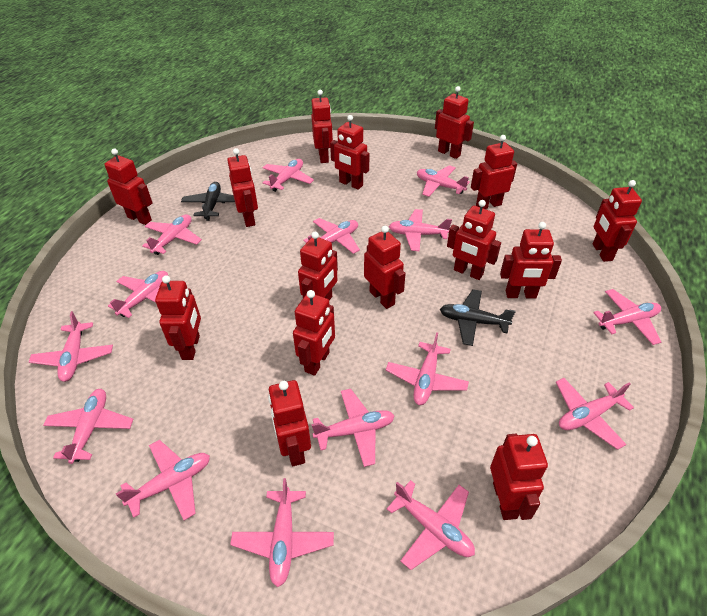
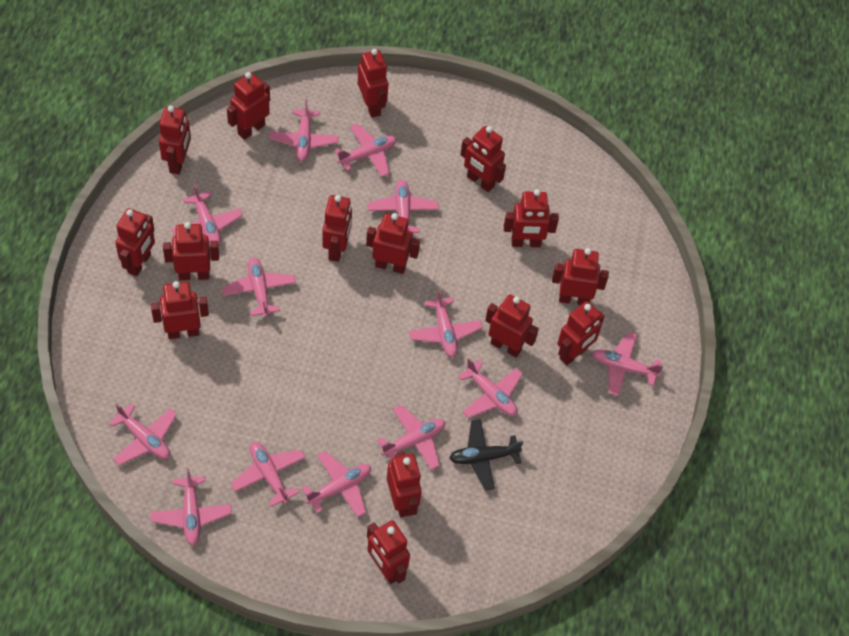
black plane: 2 -> 1
pink plane: 15 -> 13

